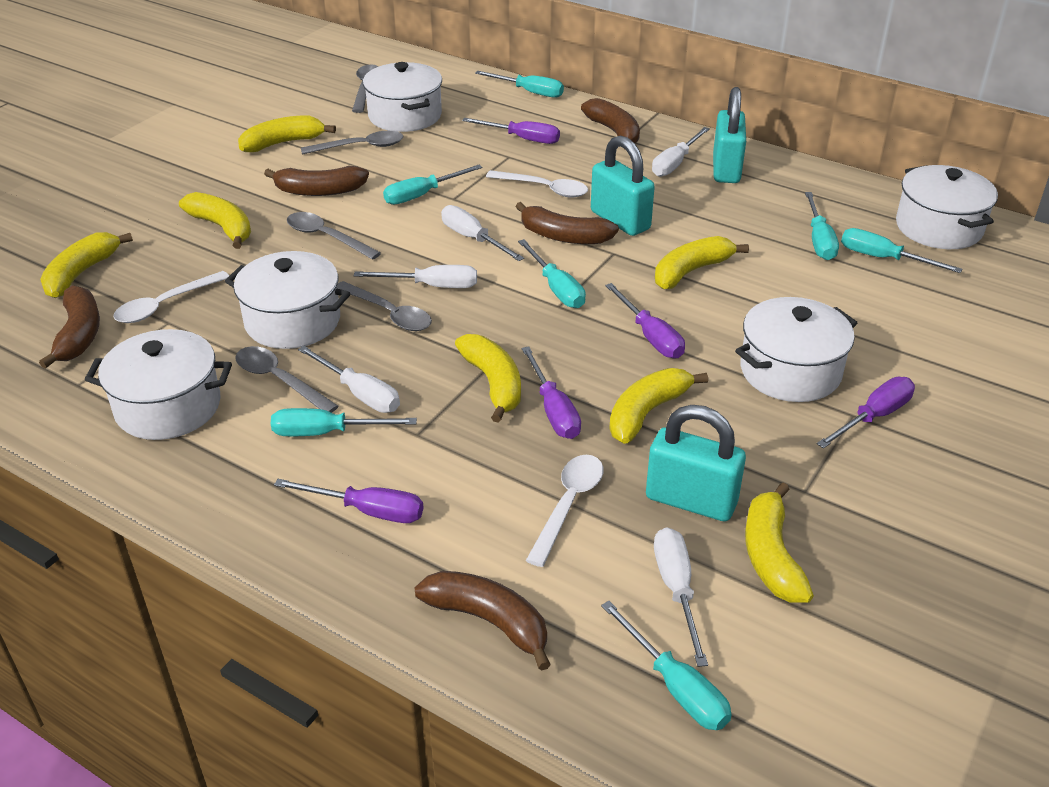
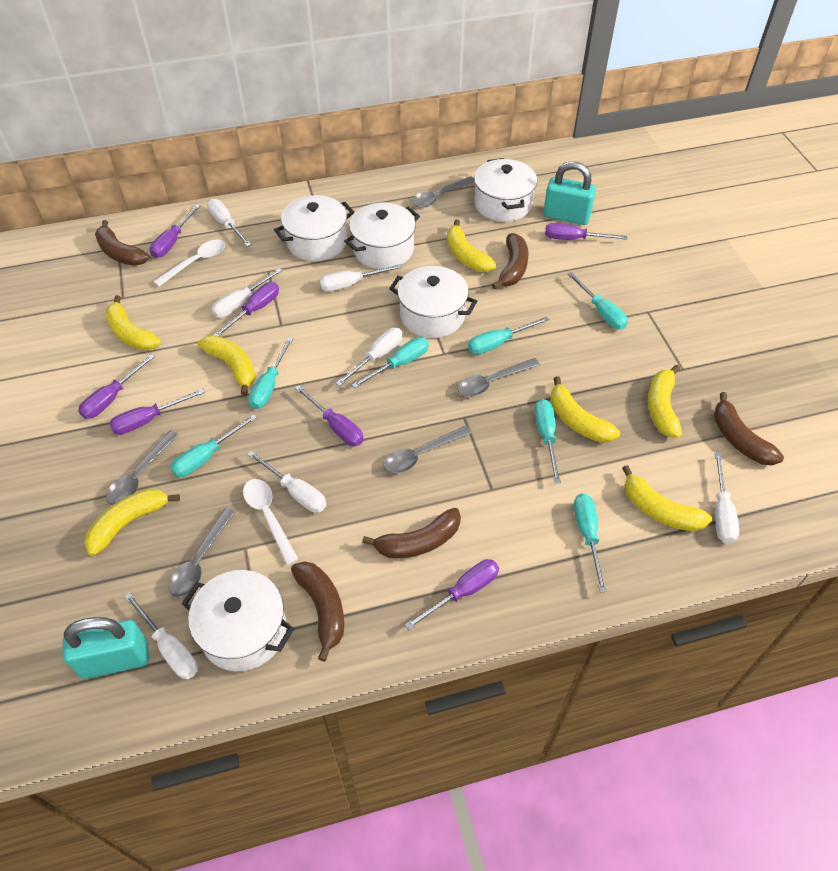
purple screwdriver: 5 -> 7
turquoise padlock: 3 -> 2
white screwdriver: 5 -> 7
white spoon: 3 -> 2

